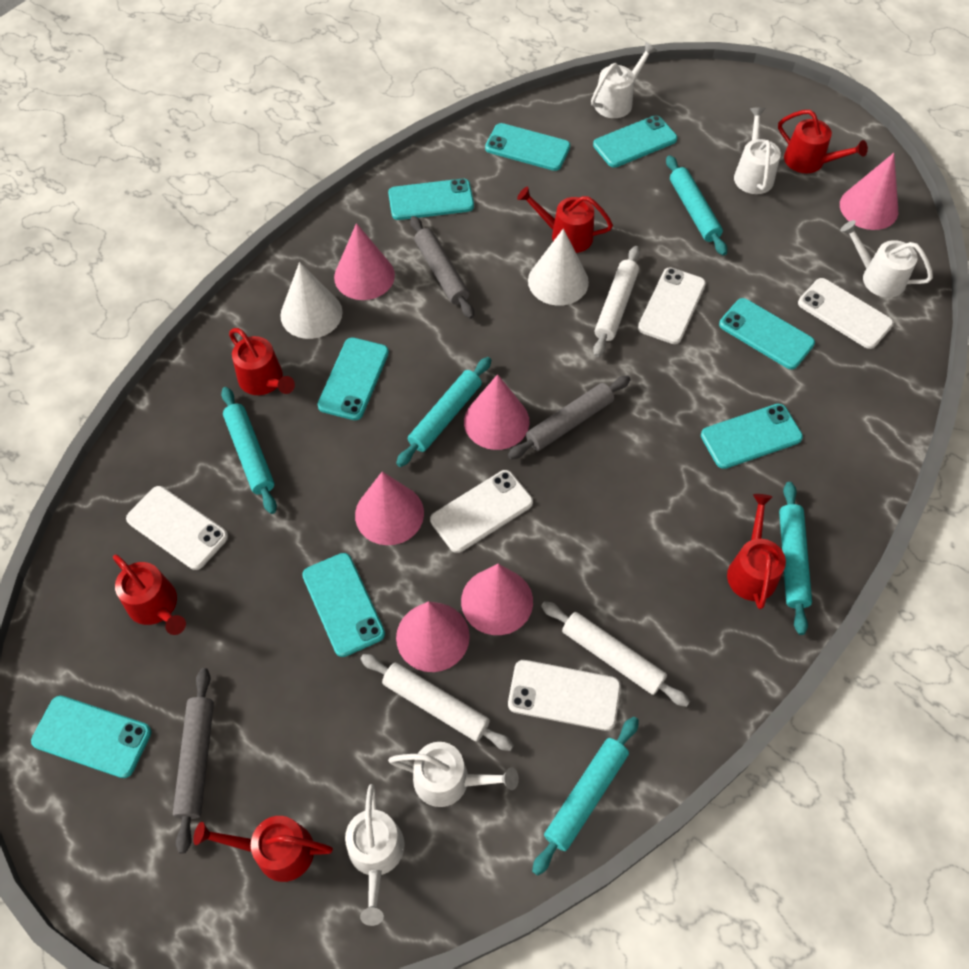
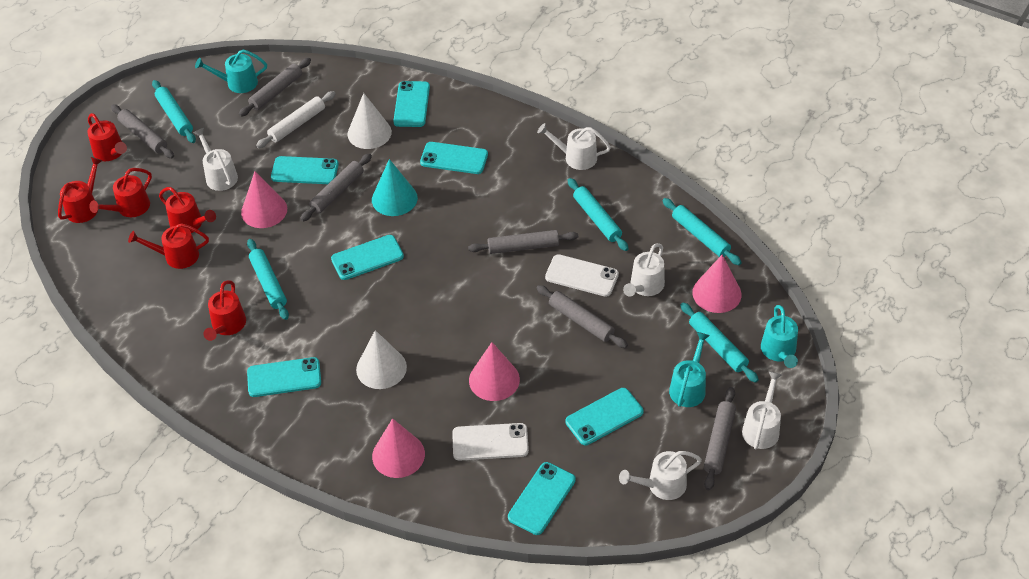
grey rolling pin: 3 -> 6
pink cone: 6 -> 4
turquoise cone: 0 -> 1
turquoise phone: 8 -> 7
turquoise watering can: 0 -> 3
white phone: 5 -> 2
white rolling pin: 3 -> 1

